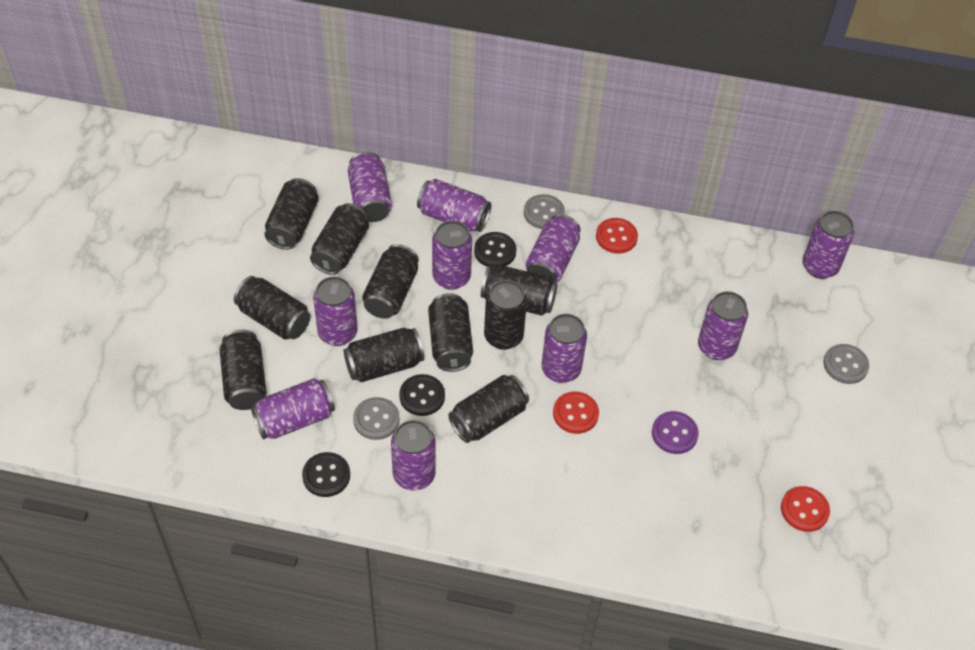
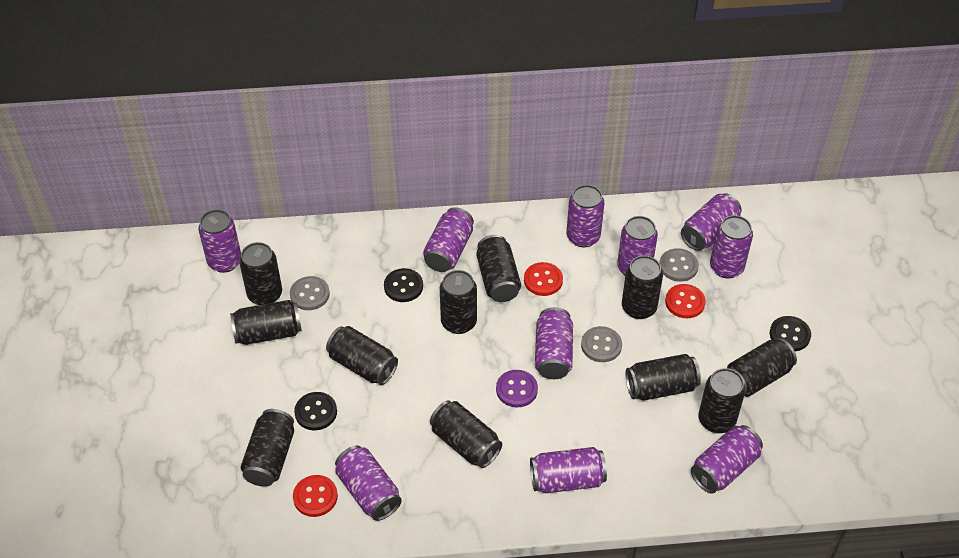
black can: 10 -> 11

